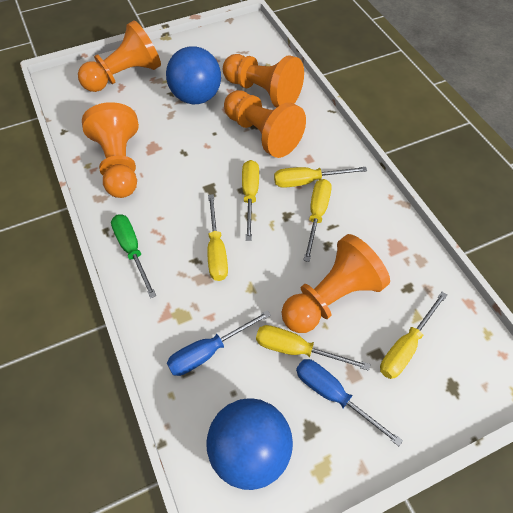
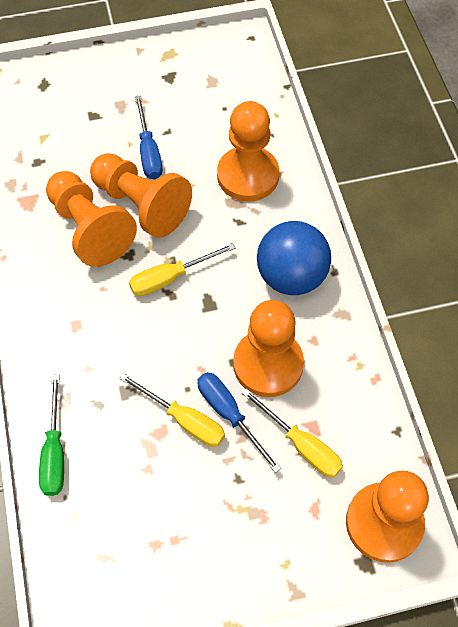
blue ball: 2 -> 1
yellow screwdriver: 6 -> 3

